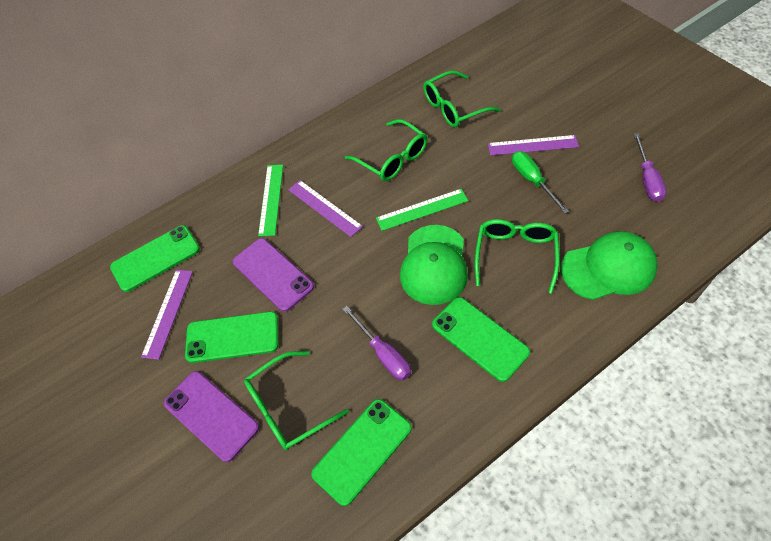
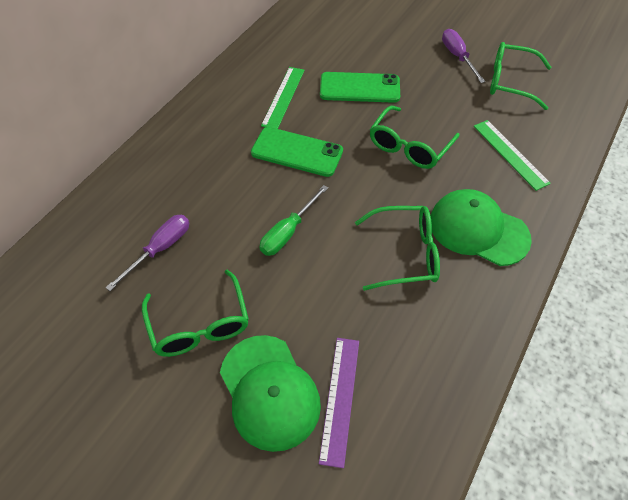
green phone: 4 -> 2
purple phone: 2 -> 0
purple ruler: 3 -> 1

